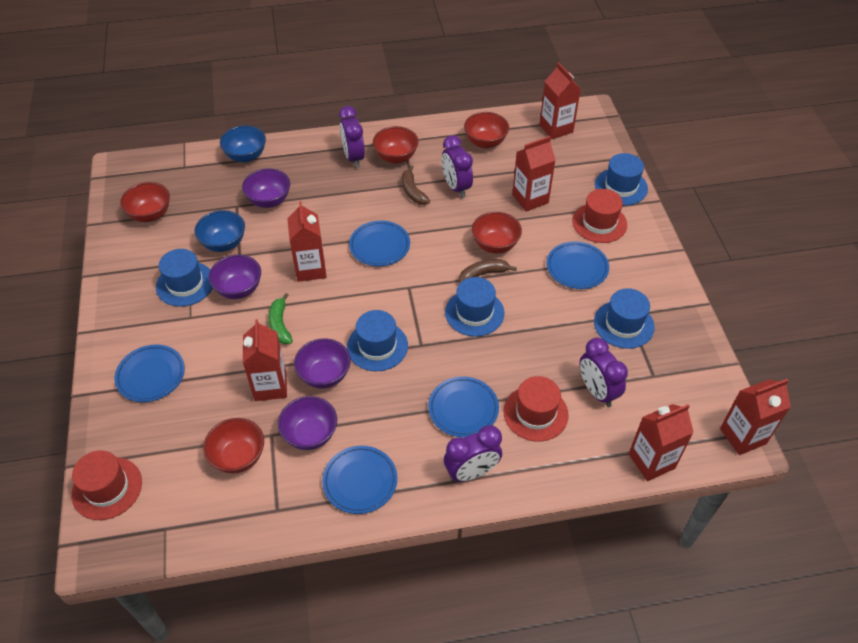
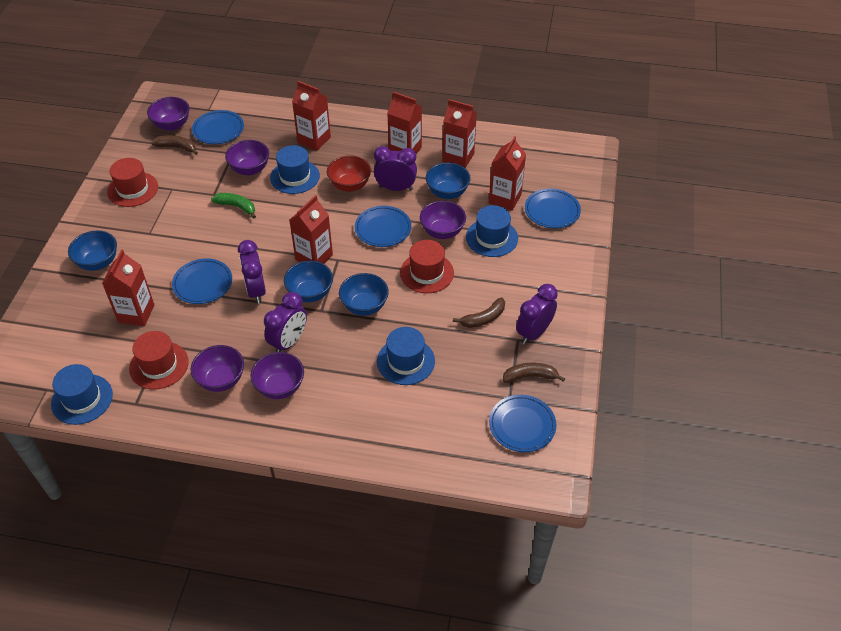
blue bowl: 2 -> 4
blue hat: 5 -> 4
brown banana: 2 -> 3
purple bowl: 4 -> 5
red bowl: 5 -> 1

